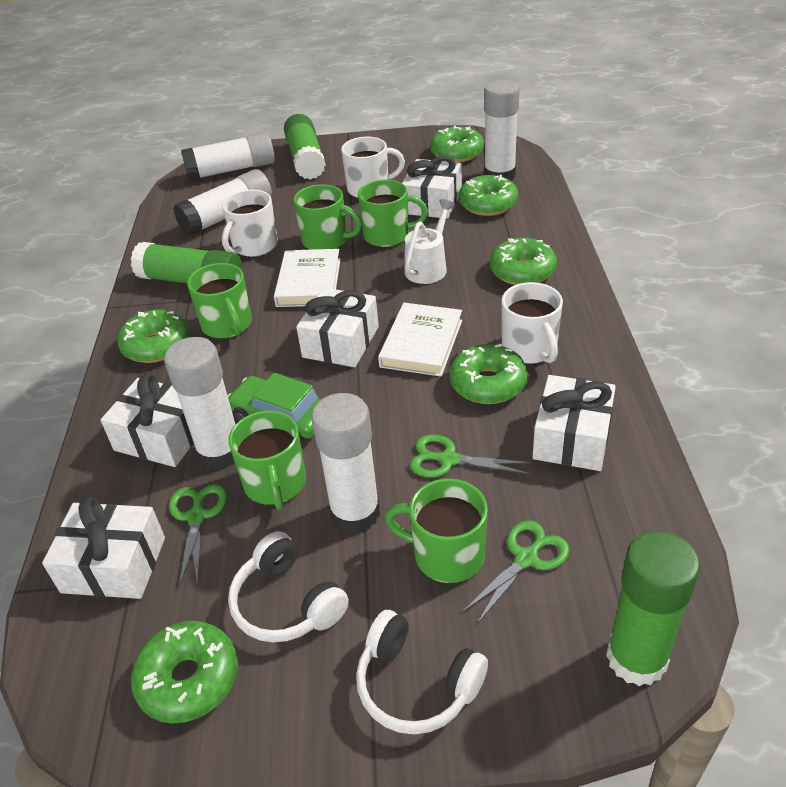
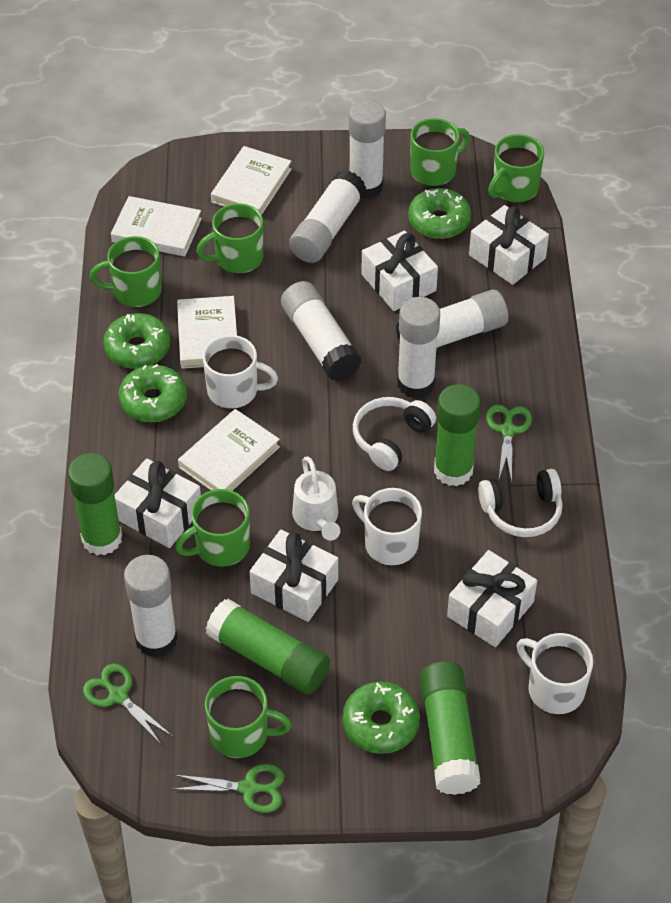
green car: 1 -> 0
green donut: 6 -> 4
green glue stick: 3 -> 4
green mug: 5 -> 6
white book: 2 -> 4
white glue stick: 5 -> 6

